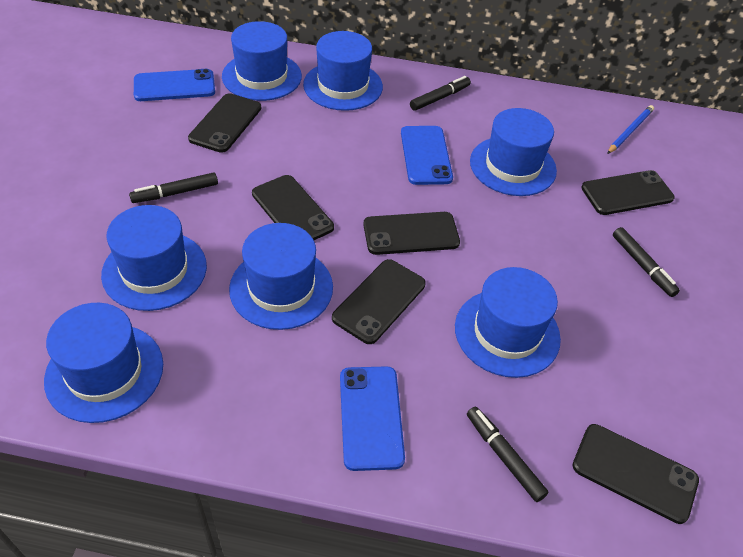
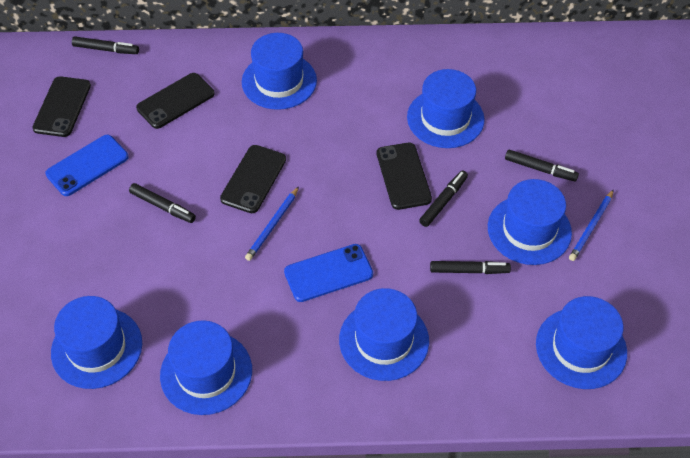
black marker: 4 -> 5
black phone: 6 -> 4
blue pencil: 1 -> 2
blue phone: 3 -> 2

